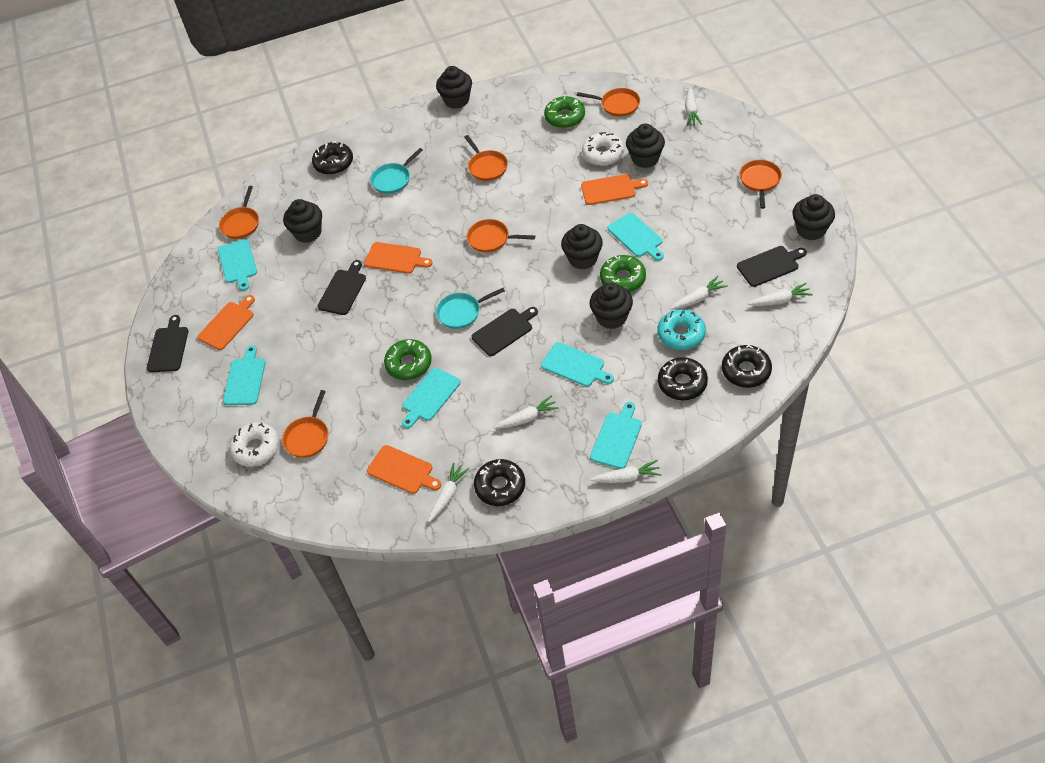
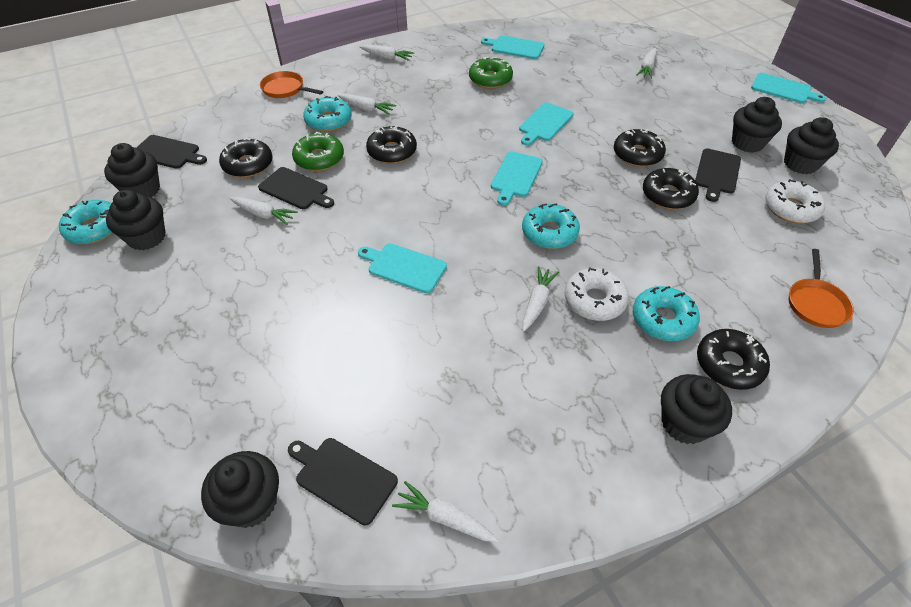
black donut: 4 -> 5
green donut: 3 -> 2
orange cutting board: 4 -> 0
orange pan: 6 -> 2
turquoise cutting board: 6 -> 5
turquoise donut: 1 -> 4
turquoise pan: 2 -> 0

